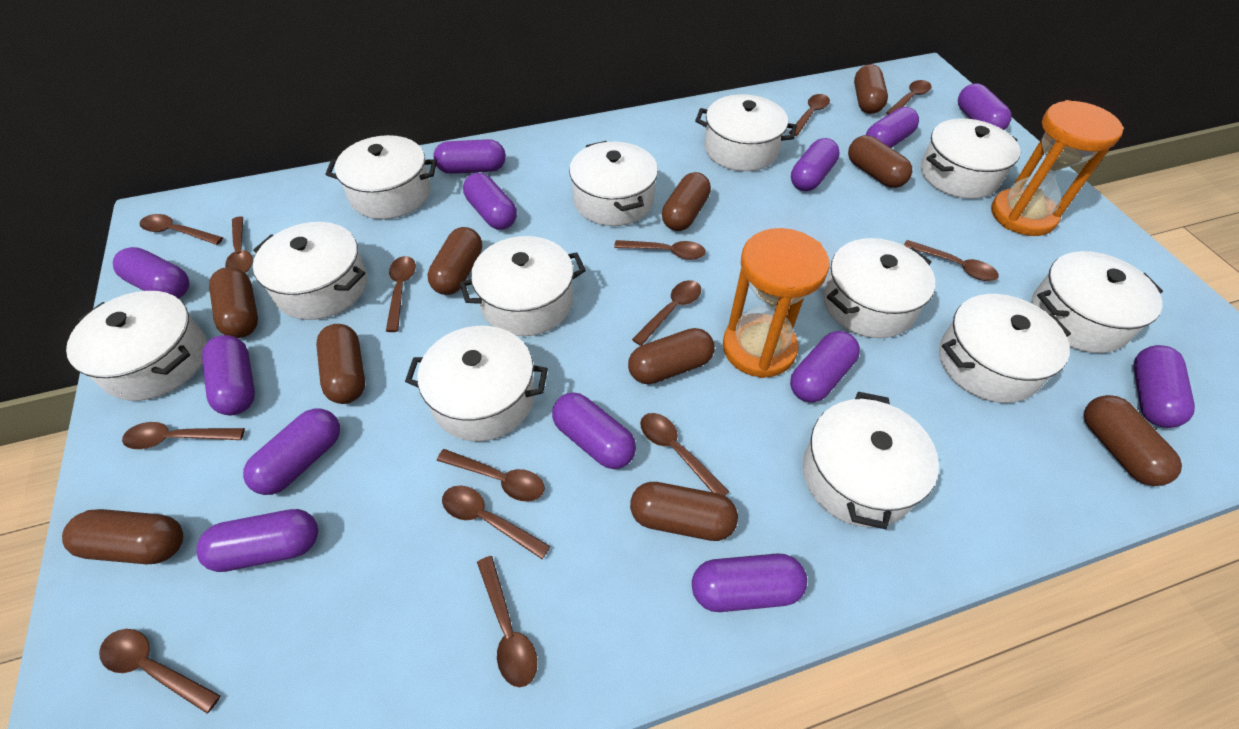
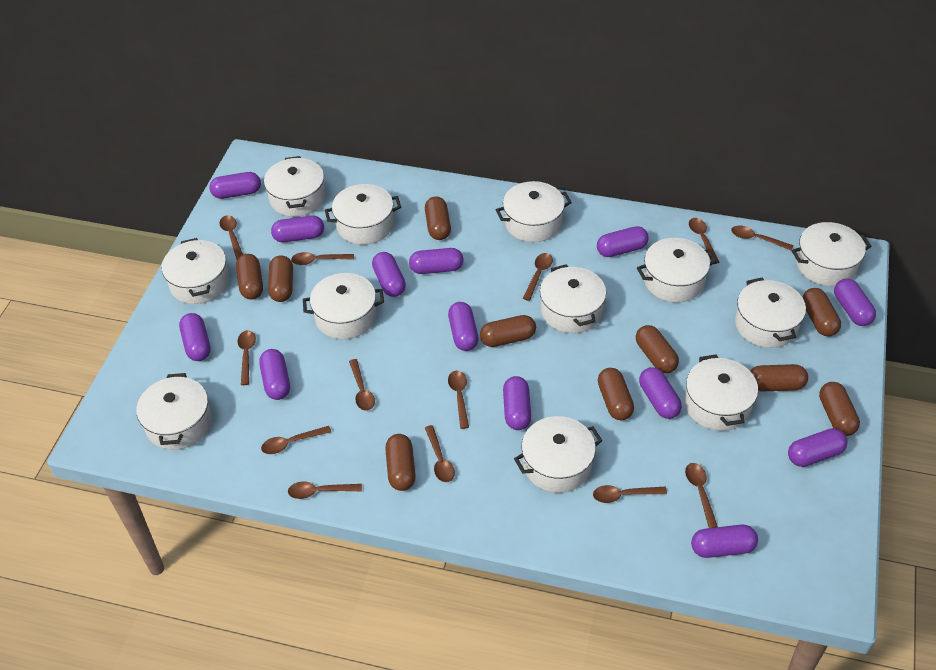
brown spoon: 14 -> 13
orange hourglass: 2 -> 0

